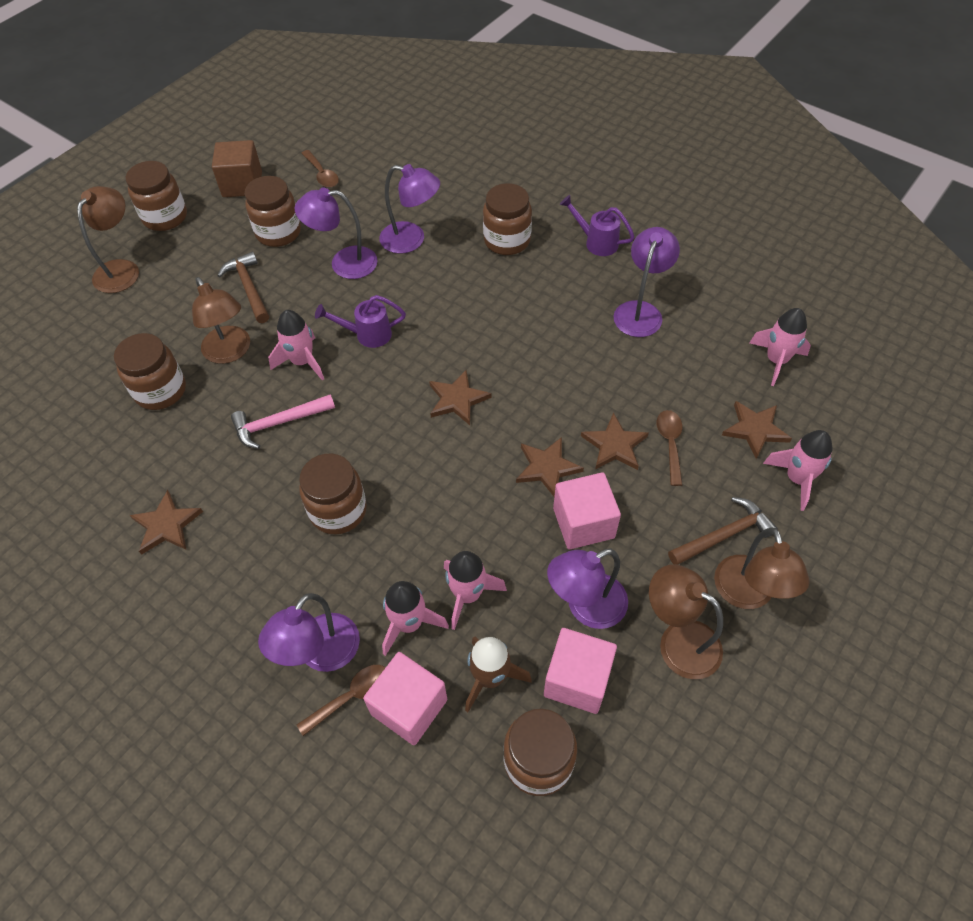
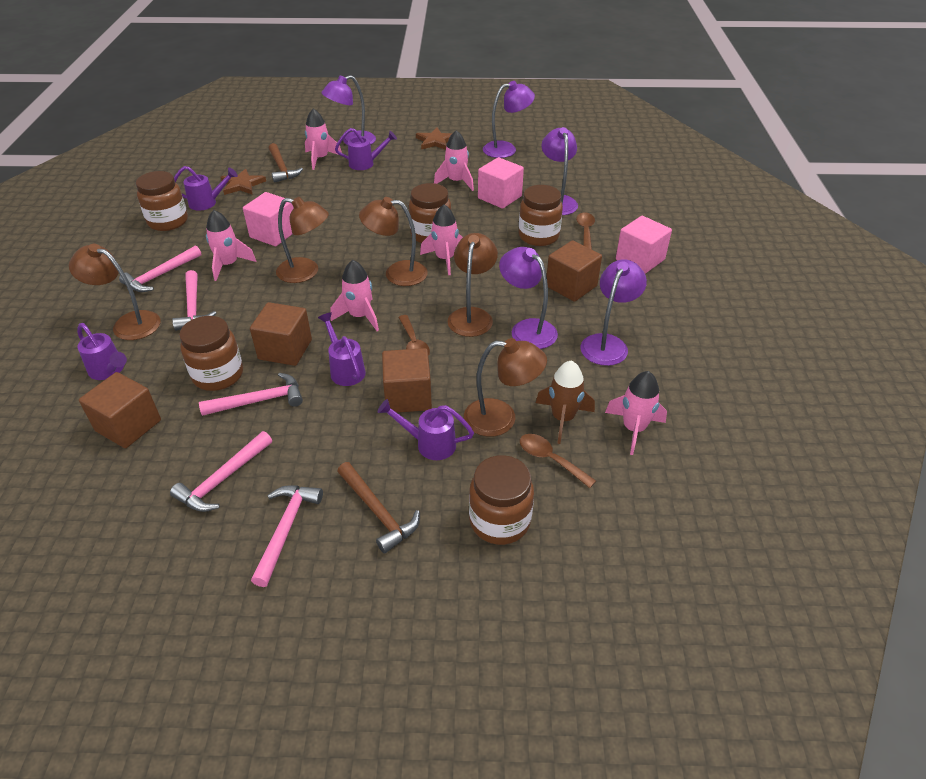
brown cube: 1 -> 4
brown jar: 6 -> 5
brown lamp: 4 -> 5
brown star: 5 -> 2
pink hammer: 1 -> 5
pink rocket: 5 -> 6
purple watering can: 2 -> 5

